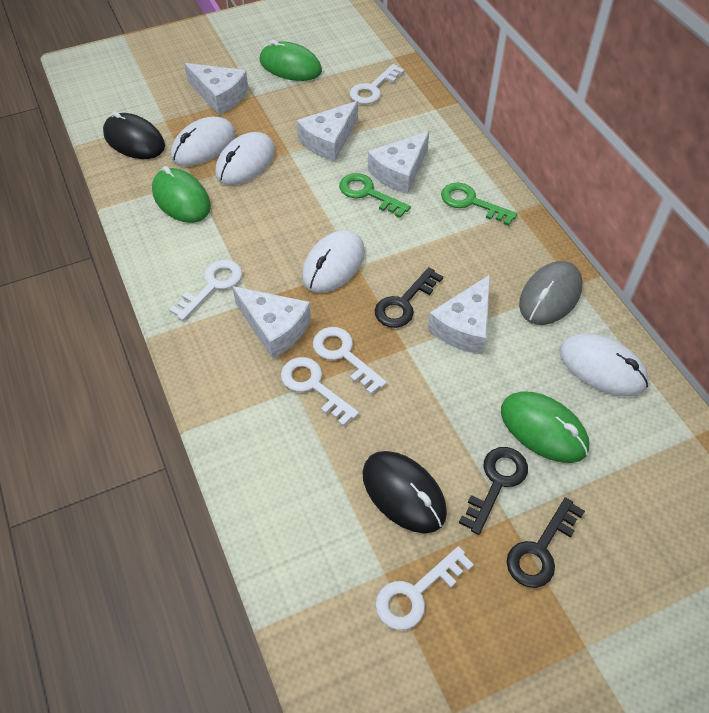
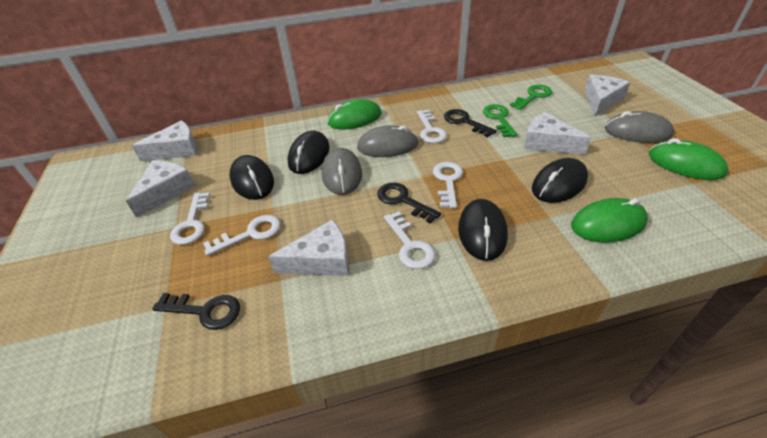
black mouse: 2 -> 4
grey mouse: 1 -> 3
white mouse: 4 -> 0

